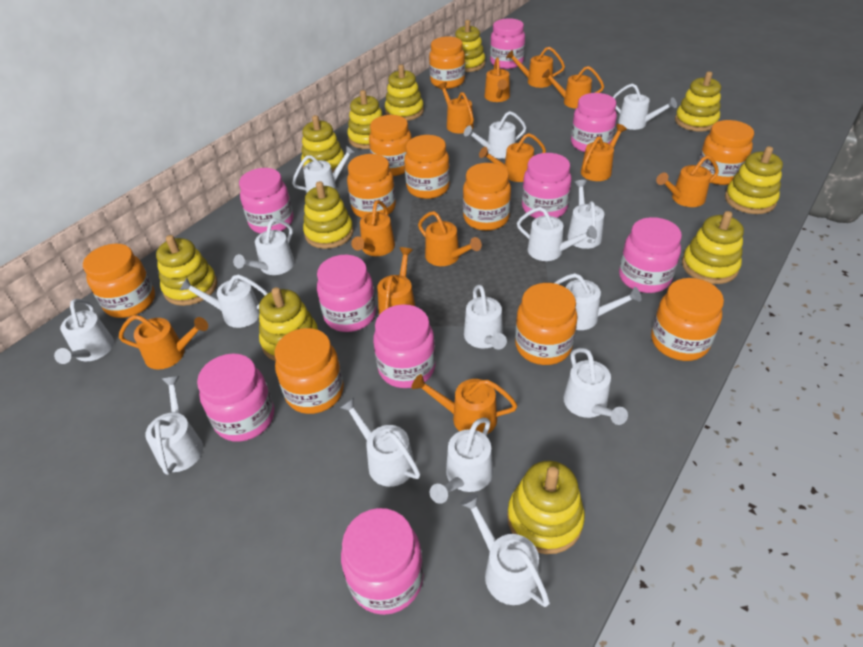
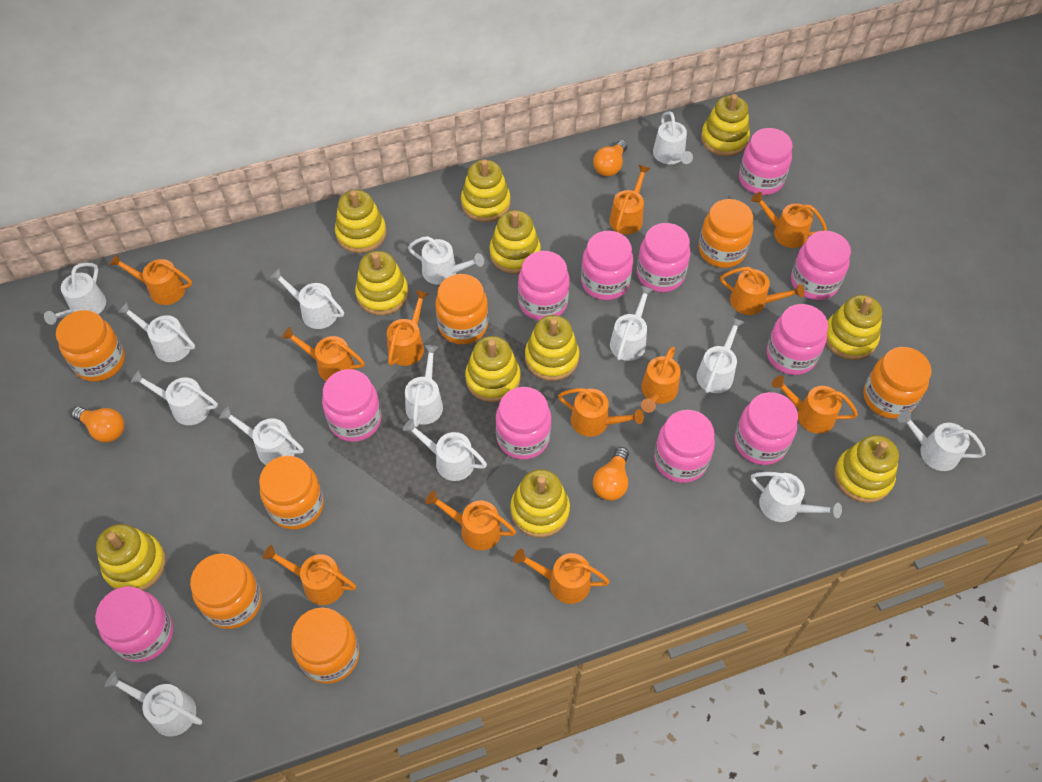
orange jar: 10 -> 7
orange light bulb: 0 -> 3
pink jar: 9 -> 11
white watering can: 15 -> 14

